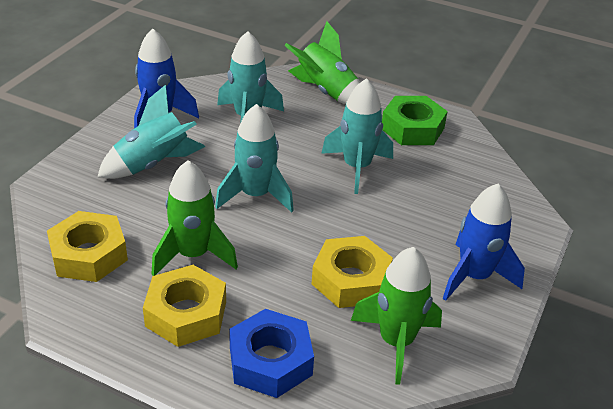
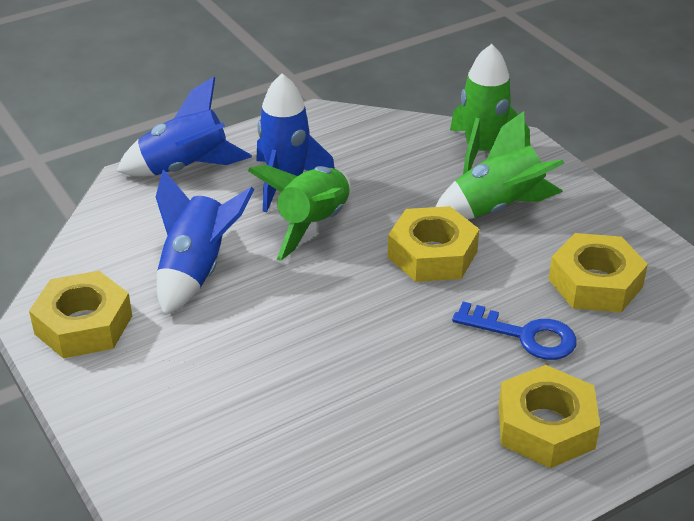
blue key: 0 -> 1
blue nut: 1 -> 0
blue rocket: 2 -> 3
green nut: 1 -> 0
turquoise rocket: 4 -> 0
yellow nut: 3 -> 4

